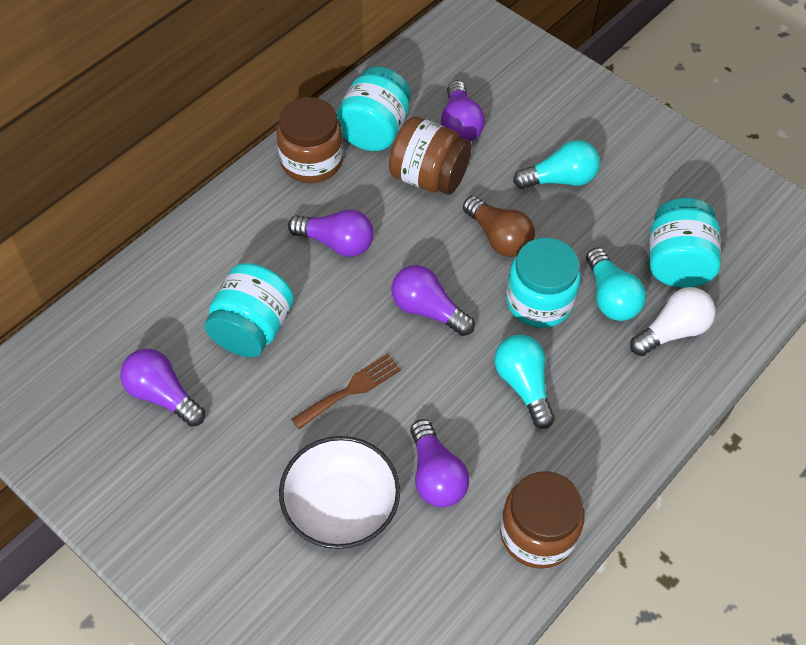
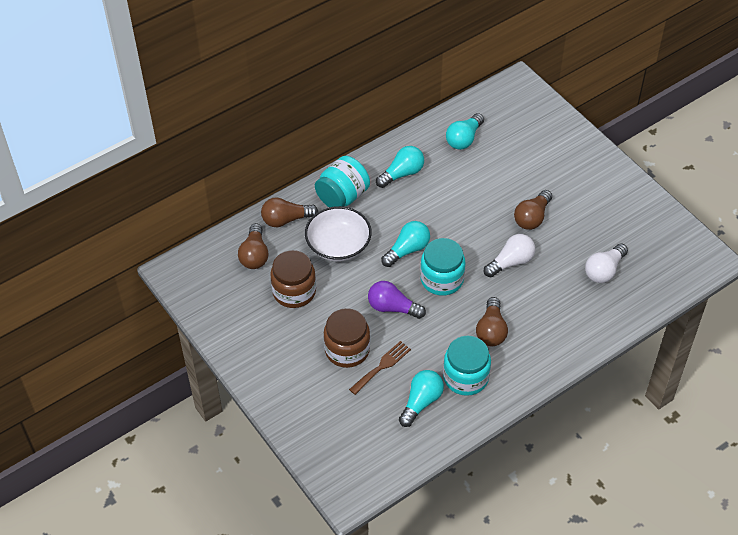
brown jar: 3 -> 2
brown light bulb: 1 -> 4
purple light bulb: 5 -> 1
turquoise jar: 4 -> 3
turquoise light bulb: 3 -> 4
white light bulb: 1 -> 2

